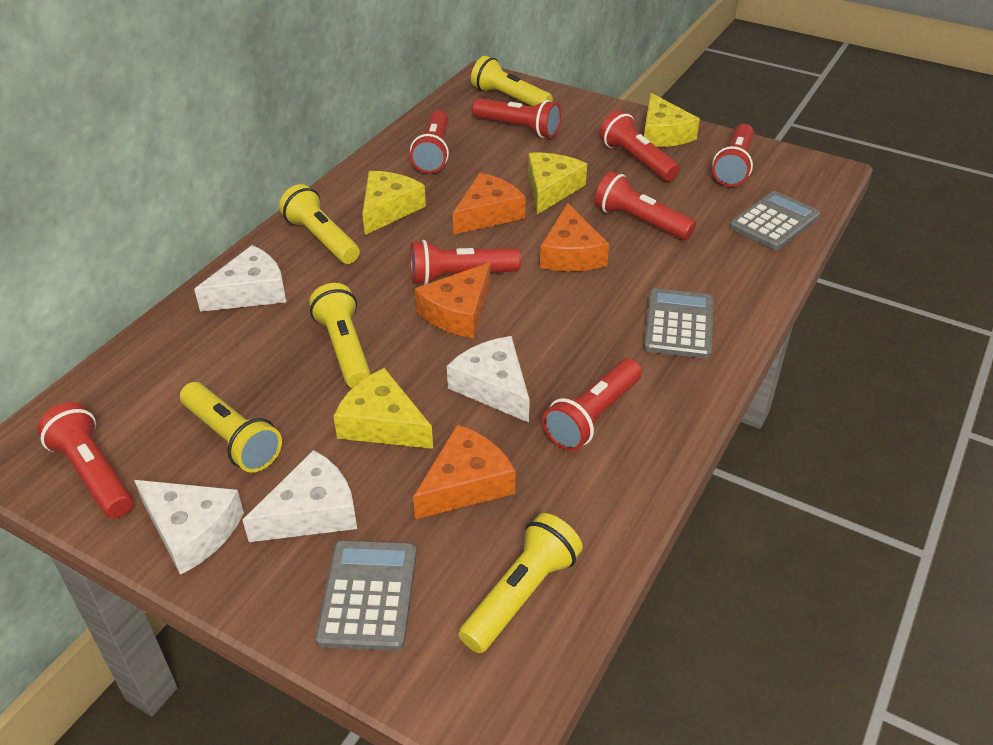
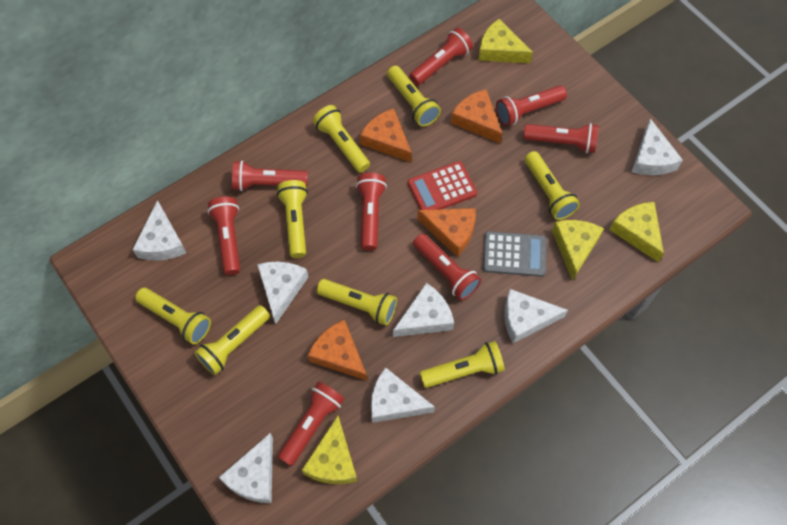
grey calculator: 3 -> 1
red calculator: 0 -> 1
white cheese: 4 -> 7
yellow flashlight: 5 -> 8

